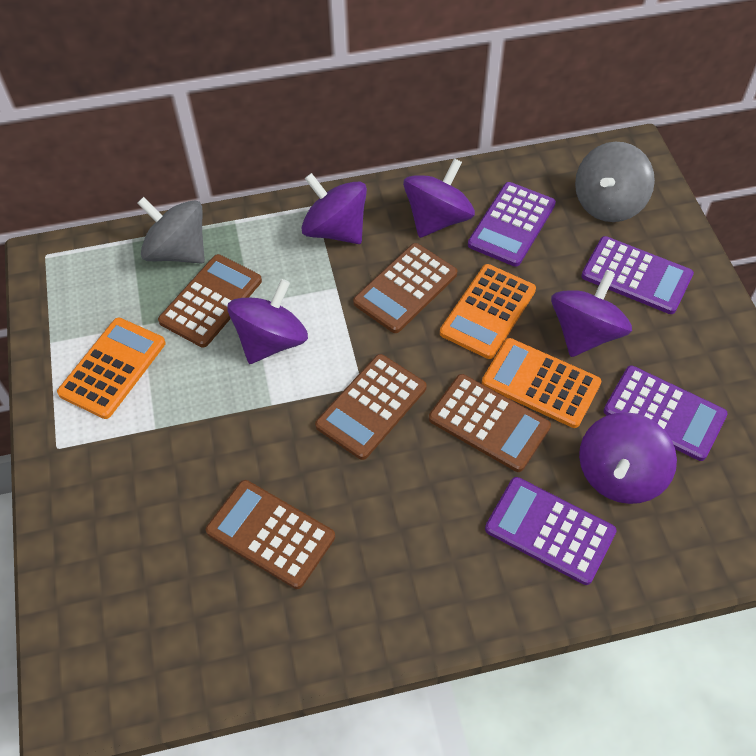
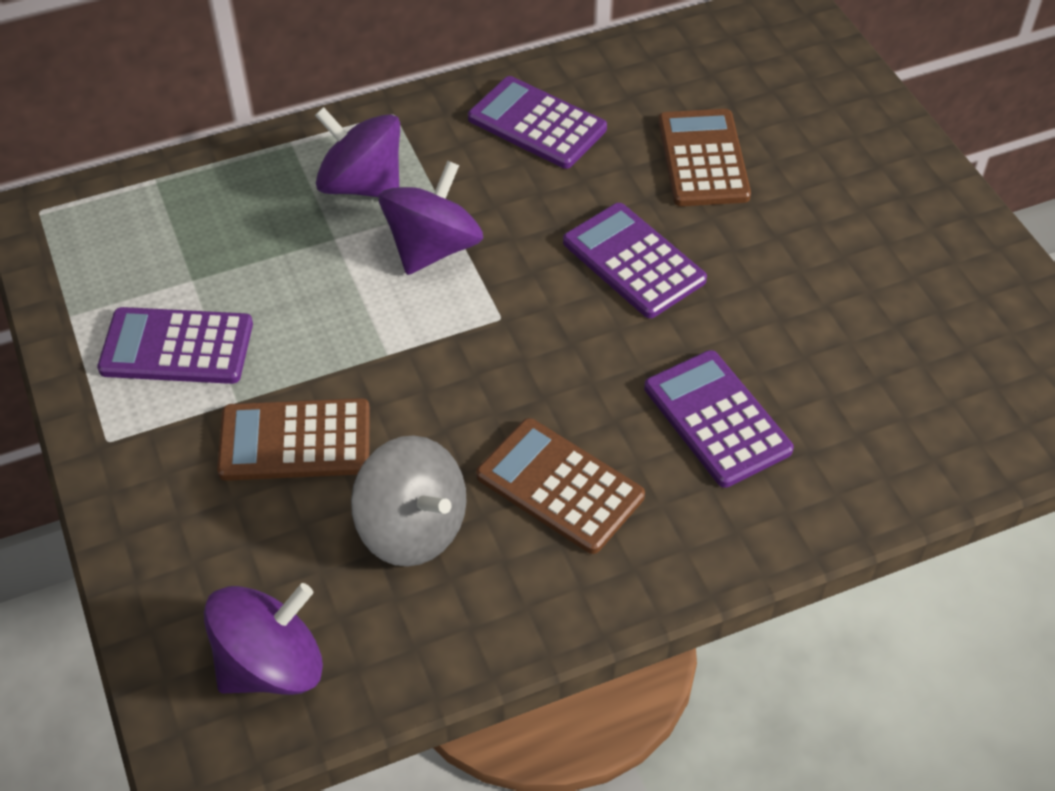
brown calculator: 5 -> 3
grey spinning top: 2 -> 1
orange calculator: 3 -> 0
purple spinning top: 5 -> 3

